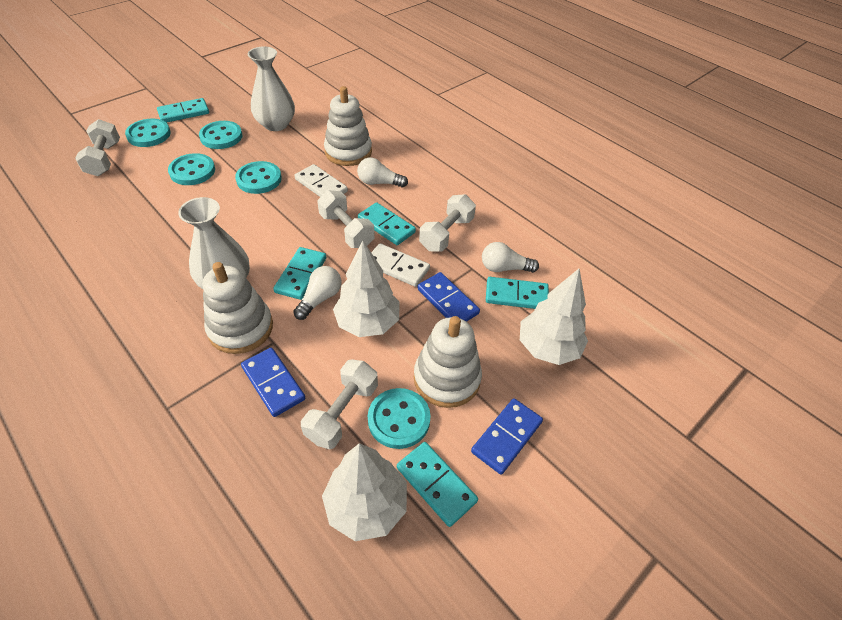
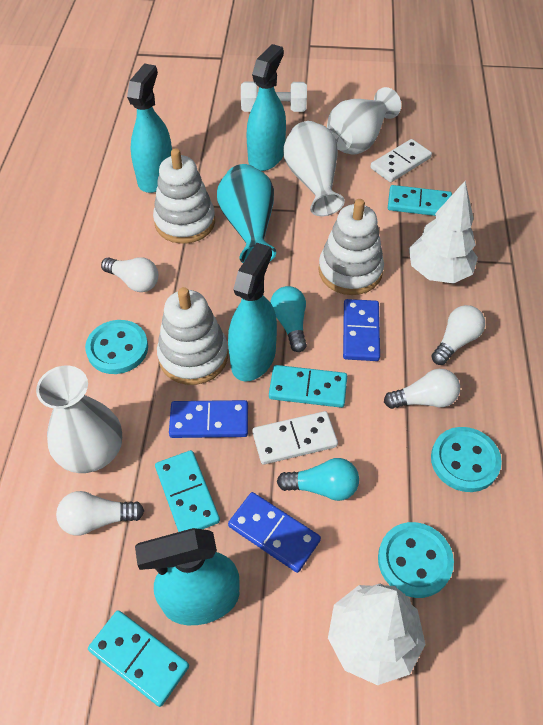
turquoise button: 5 -> 3
turquoise domino: 5 -> 4
turquoise light bulb: 0 -> 2
turquoise spray bottle: 0 -> 4
turquoise vase: 0 -> 1
white dumbbell: 4 -> 1
white light bulb: 3 -> 4
white tree: 3 -> 2
white vase: 2 -> 3

